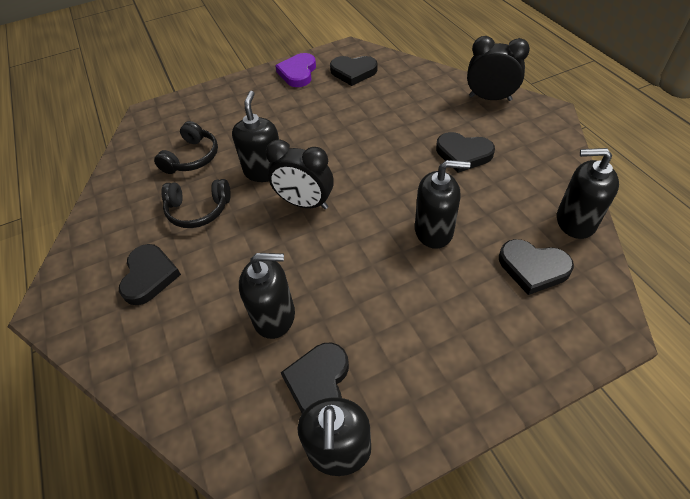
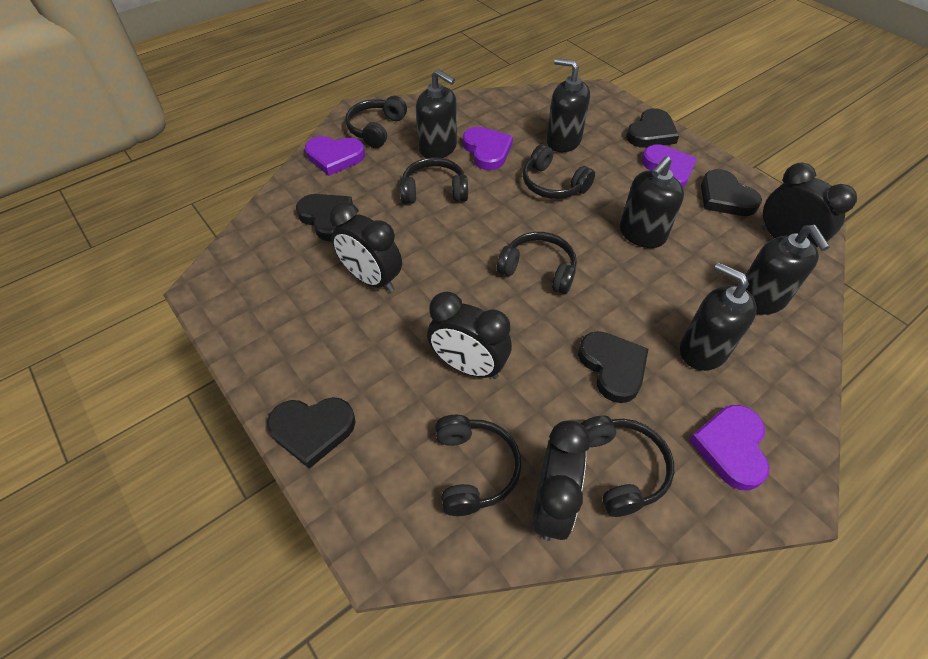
black clock: 2 -> 4
black headphones: 2 -> 6
purple heart: 1 -> 4

